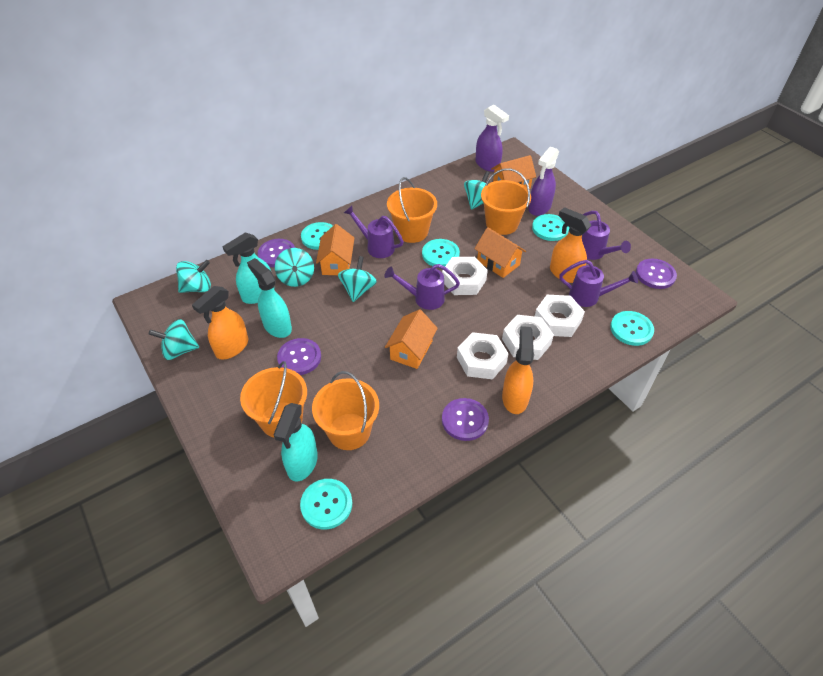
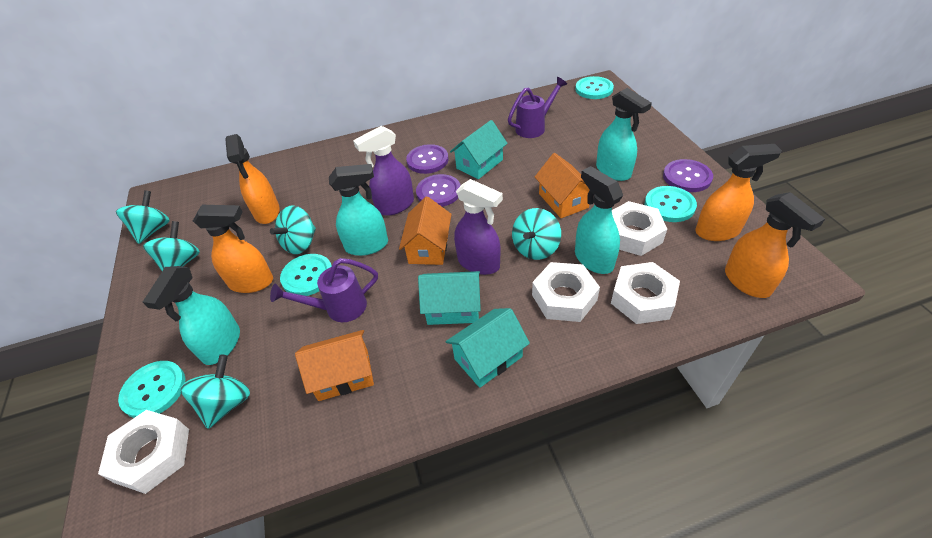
orange bucket: 4 -> 0
orange house: 4 -> 3
orange spray bottle: 3 -> 4
purple button: 4 -> 3
purple watering can: 4 -> 2
turquoise button: 5 -> 4
turquoise house: 0 -> 3
turquoise spray bottle: 3 -> 4

